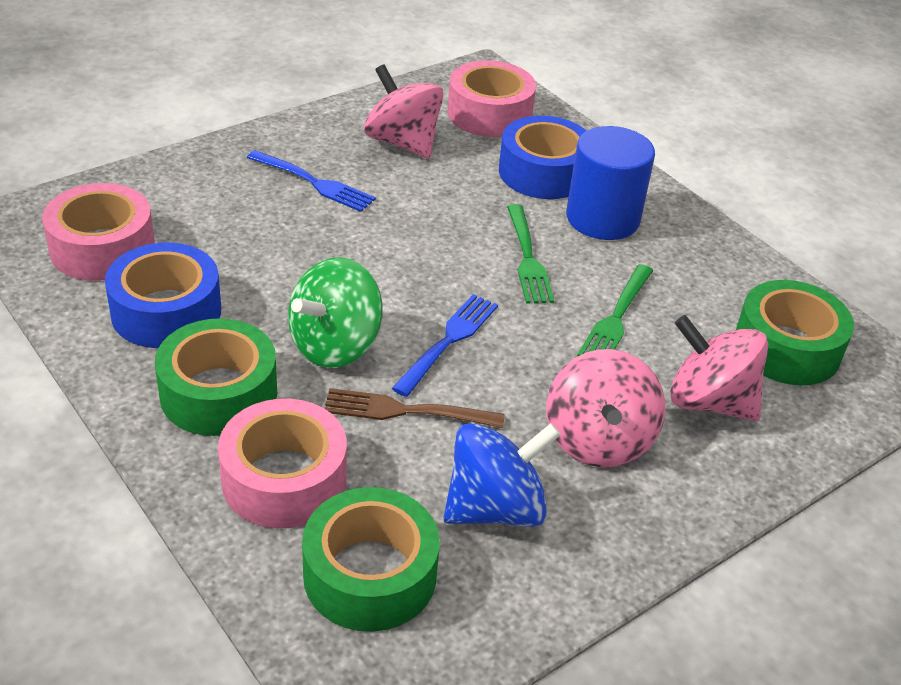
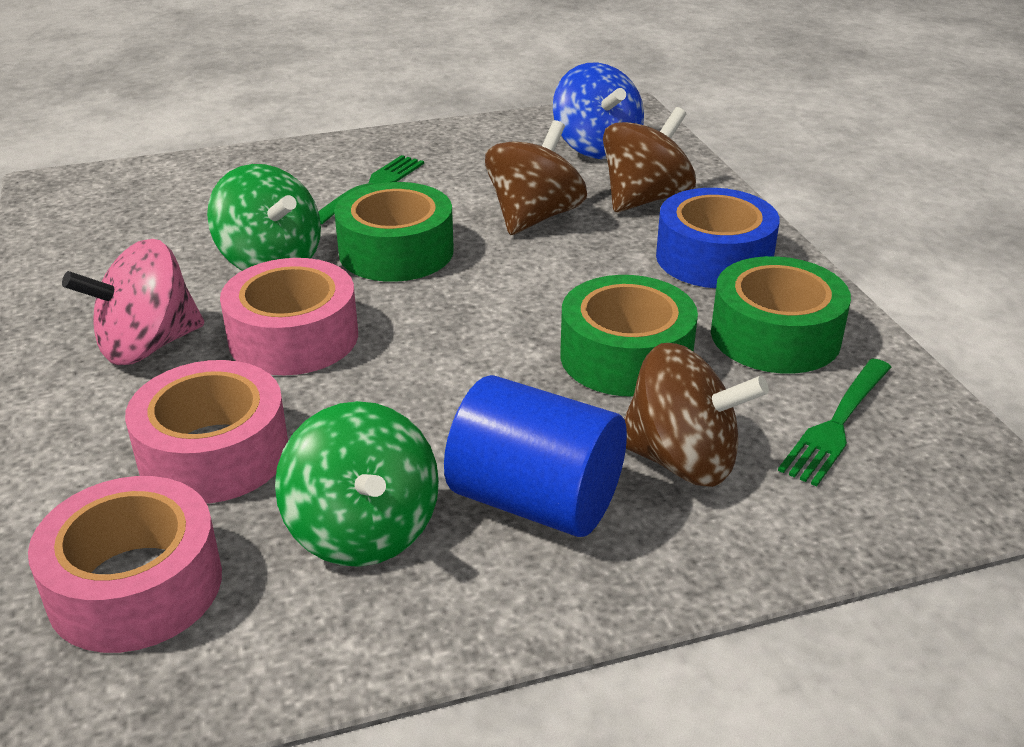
blue fork: 2 -> 0
blue tape: 2 -> 1
brown fork: 1 -> 0
brown spinning top: 0 -> 3
green spinning top: 1 -> 2
pink spinning top: 3 -> 1

